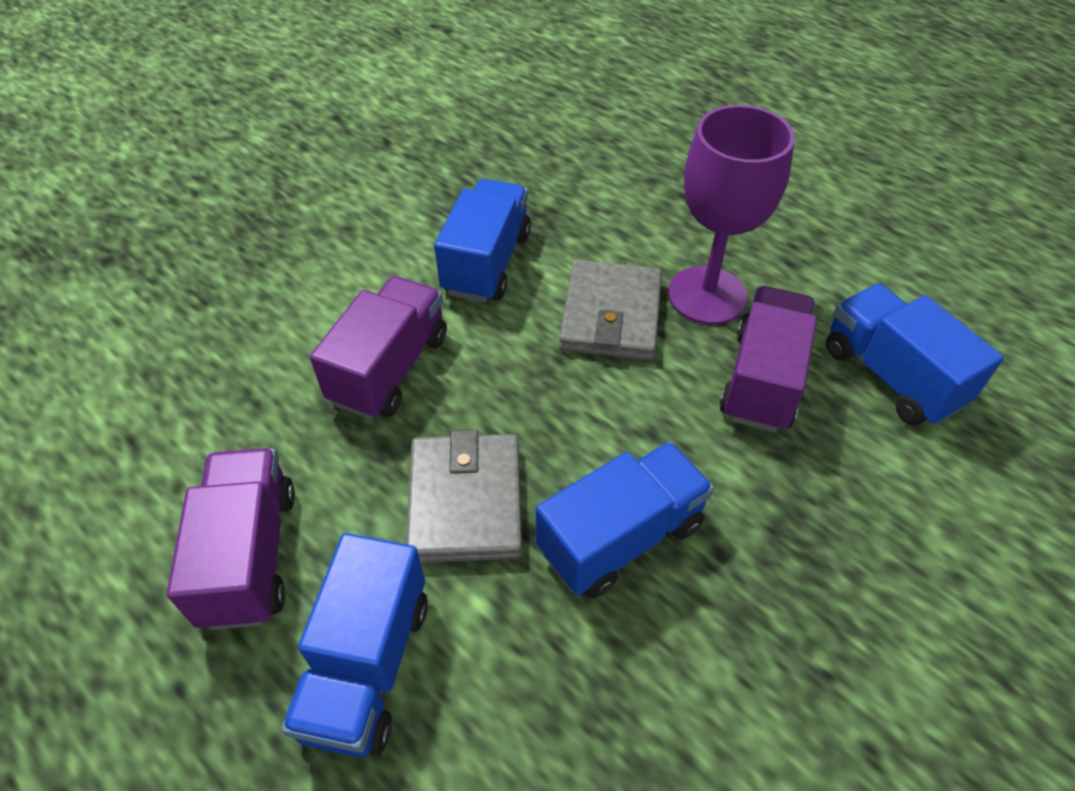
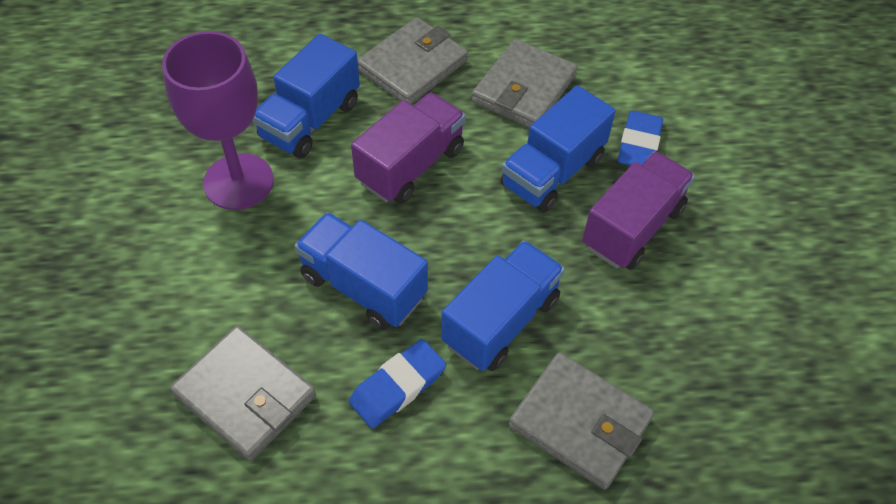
blue eraser: 0 -> 2
grey wallet: 2 -> 4
purple truck: 3 -> 2

